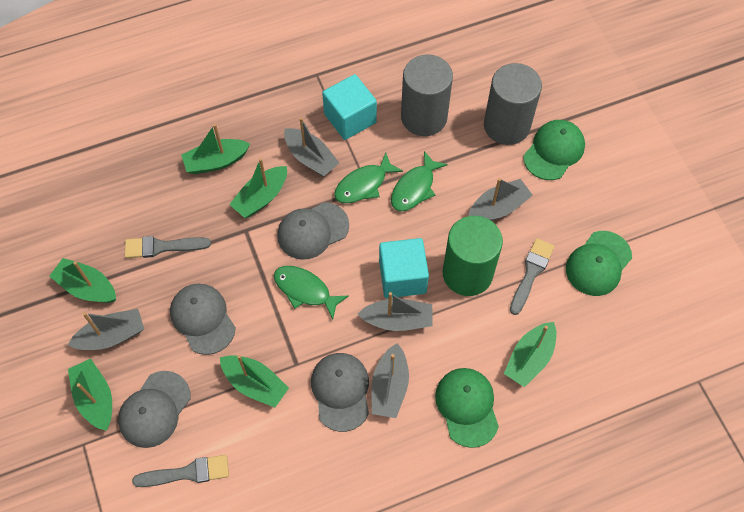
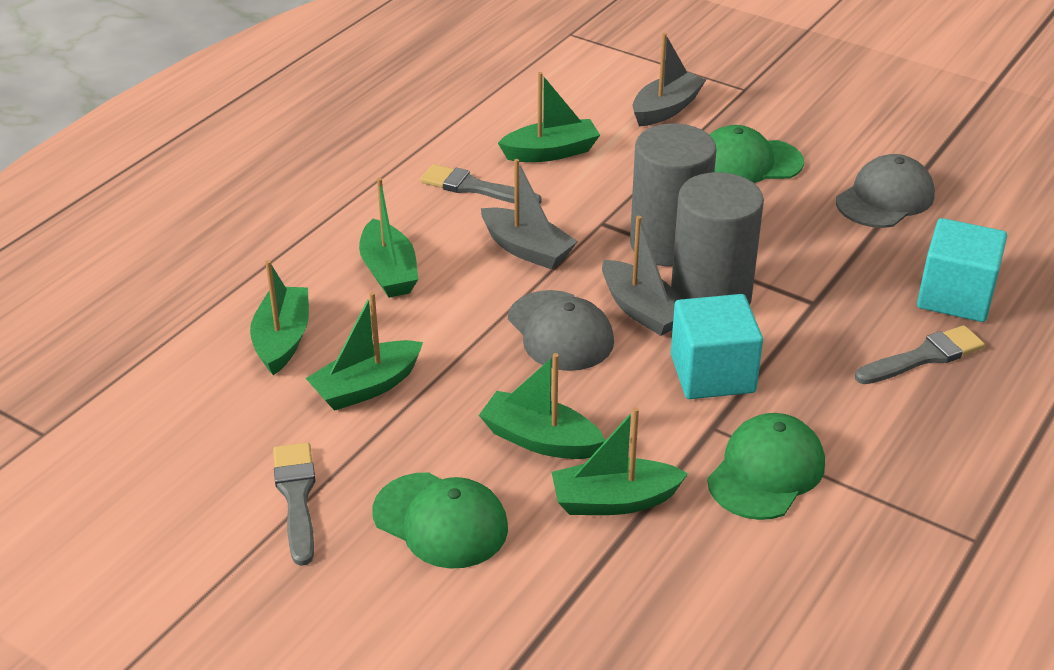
green cylinder: 1 -> 0
green fish: 3 -> 0
grey boat: 5 -> 3
grey cap: 4 -> 2

